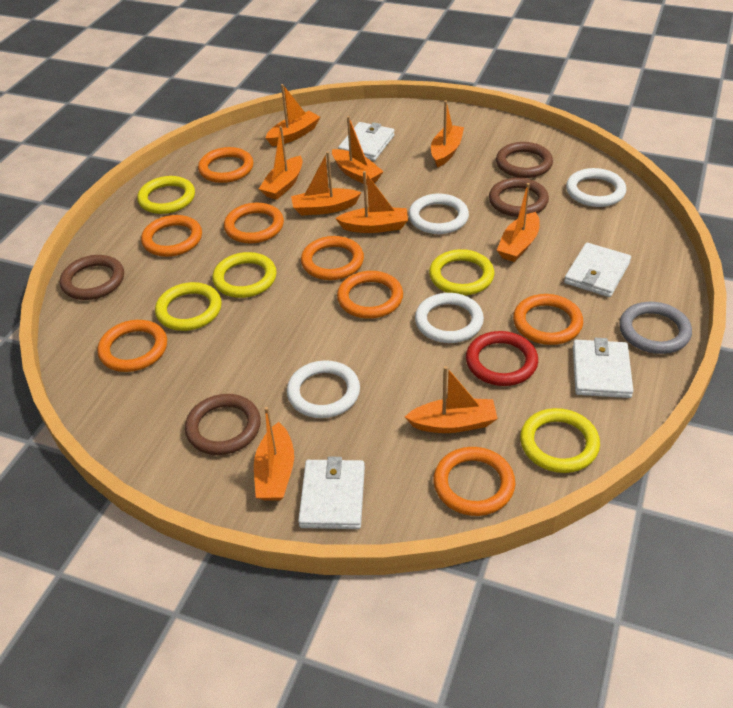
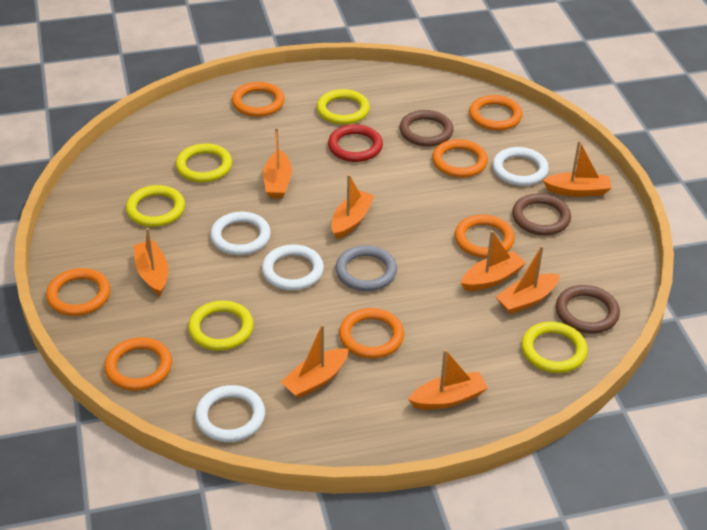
brown ring: 4 -> 3
orange boat: 9 -> 8
orange ring: 8 -> 7
white wallet: 4 -> 0

